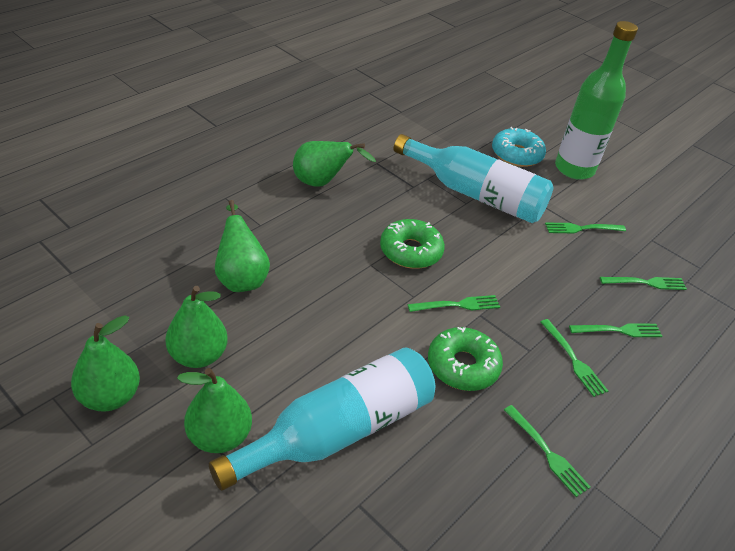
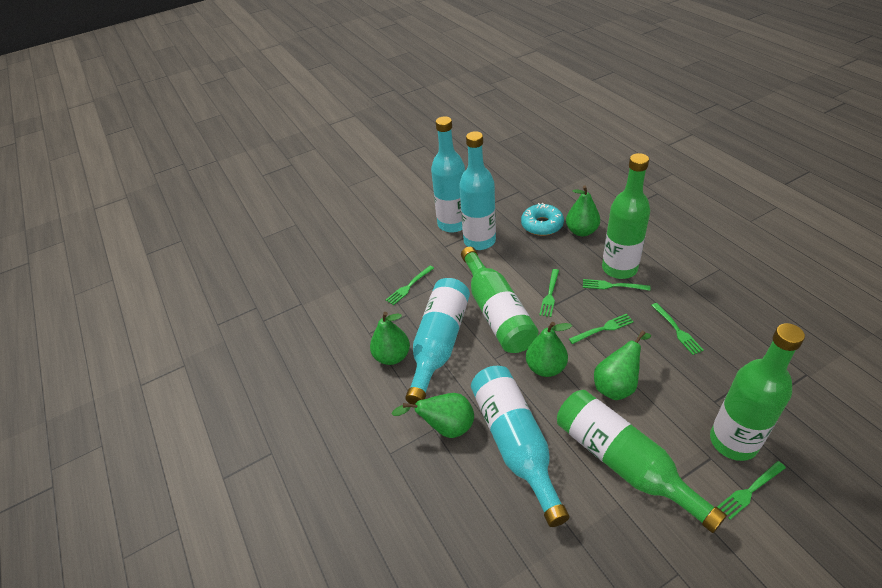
green bottle: 1 -> 4
green donut: 2 -> 0
turquoise bottle: 2 -> 4

